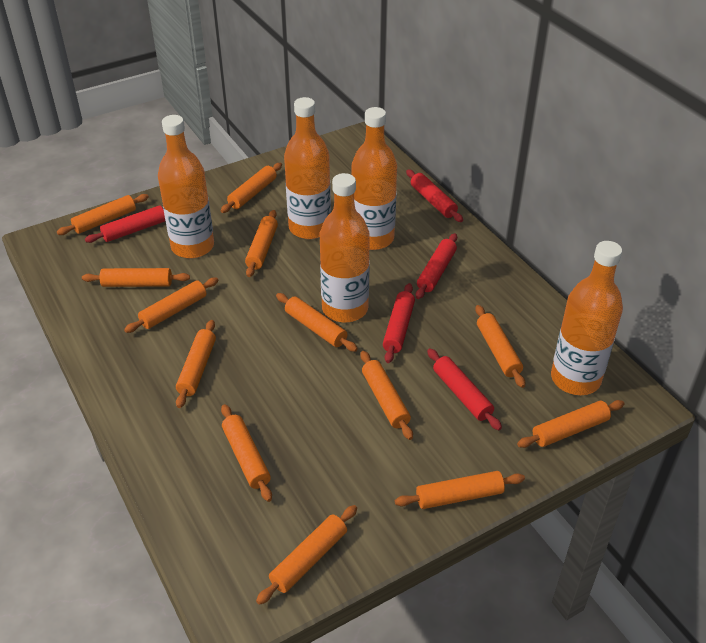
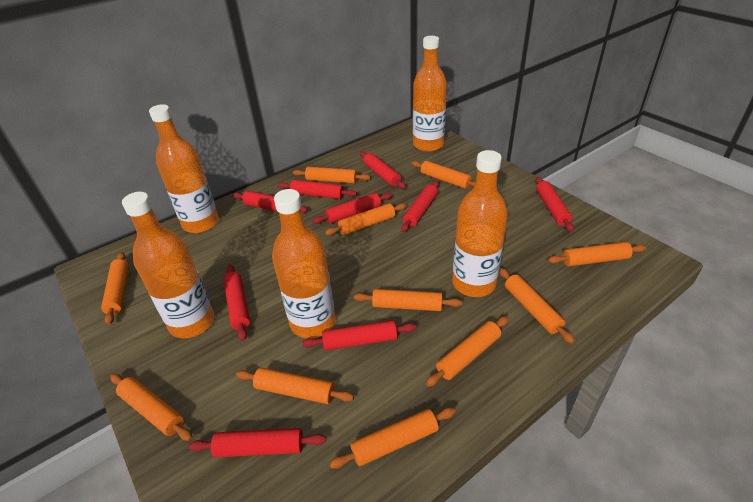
orange rolling pin: 13 -> 11
red rolling pin: 5 -> 9

